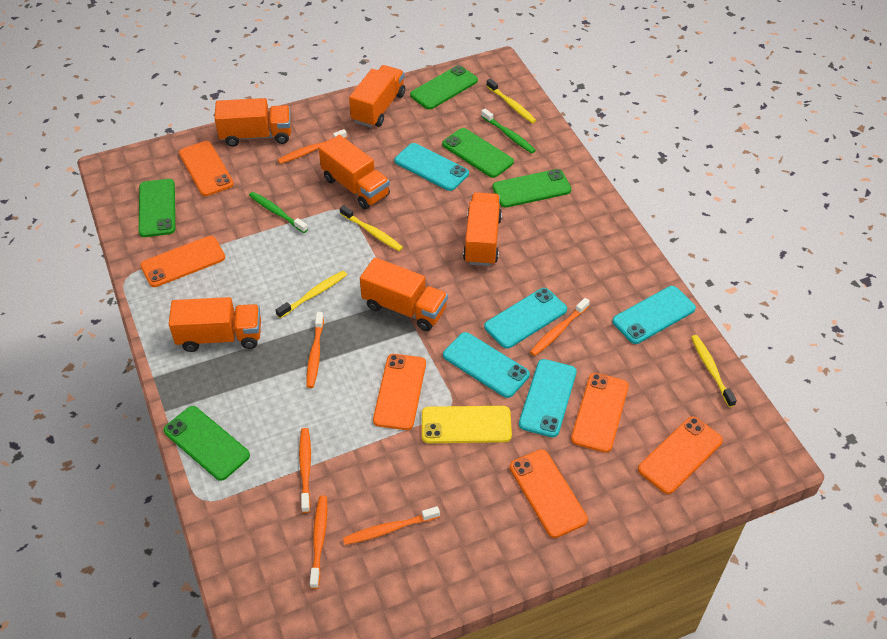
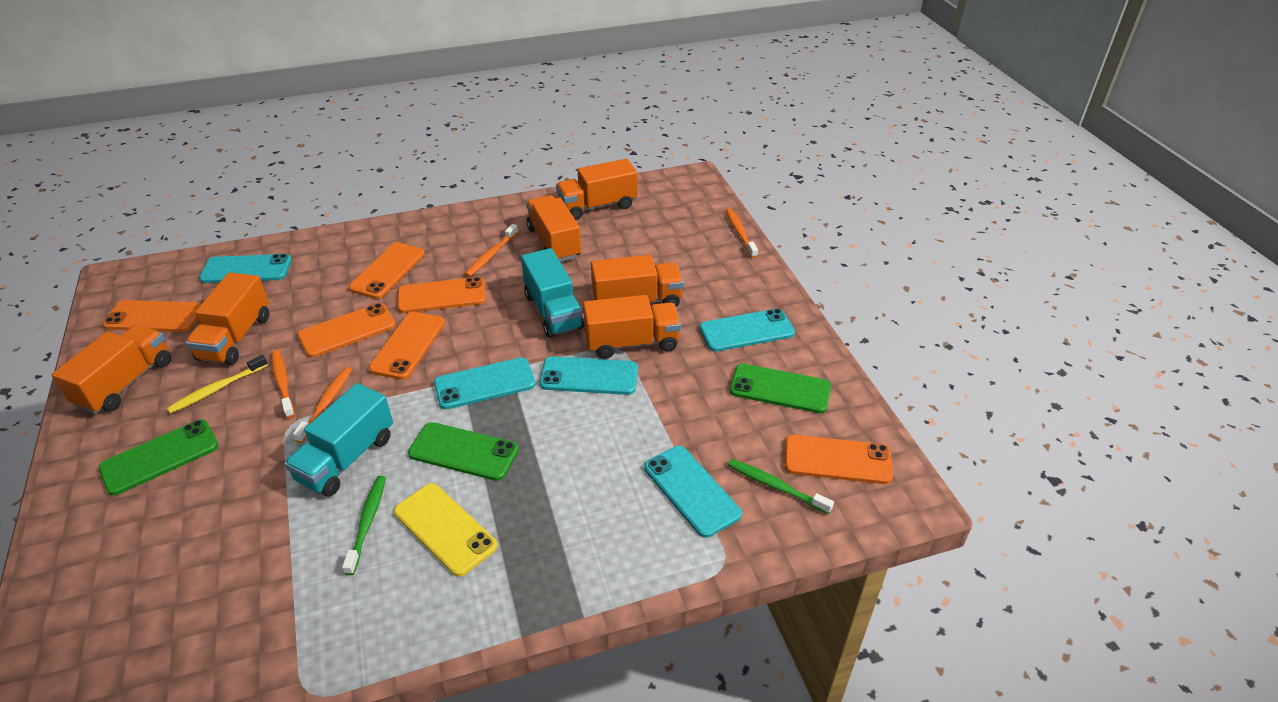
green phone: 5 -> 3
orange toothbrush: 6 -> 4
turquoise truck: 0 -> 2
yellow toothbrush: 4 -> 1

